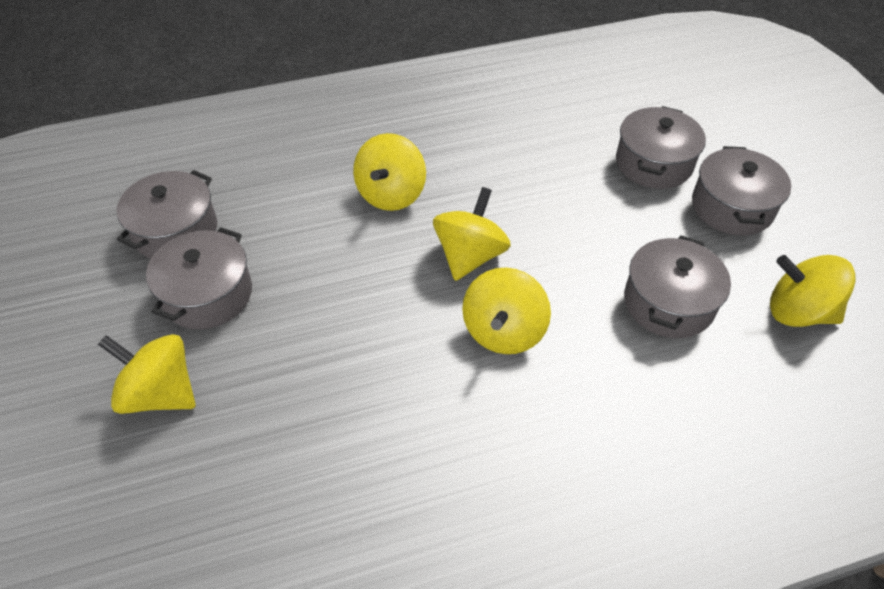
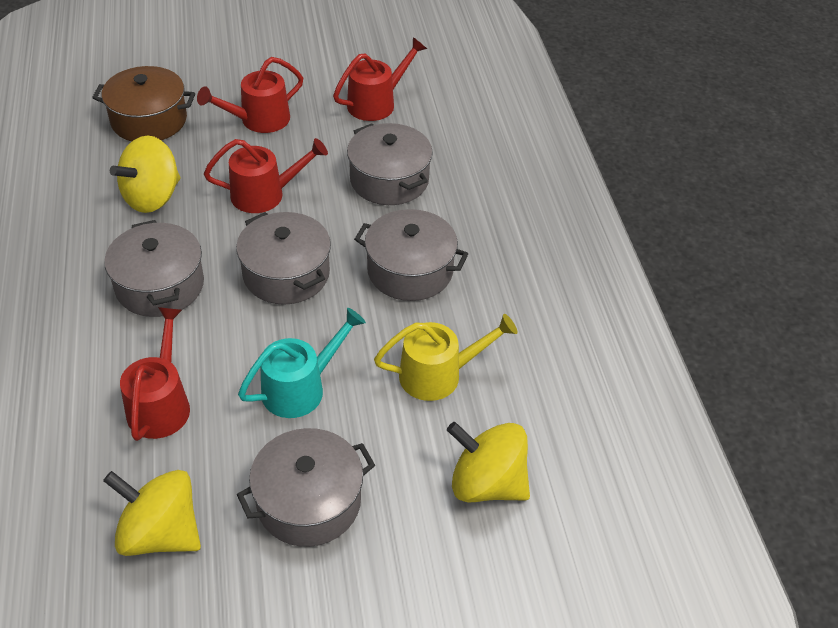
brown pot: 0 -> 1
red watering can: 0 -> 4
turquoise watering can: 0 -> 1
yellow spinning top: 5 -> 3
yellow watering can: 0 -> 1

